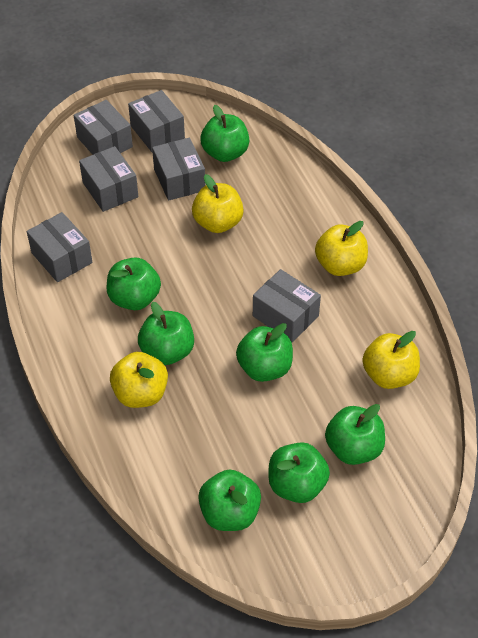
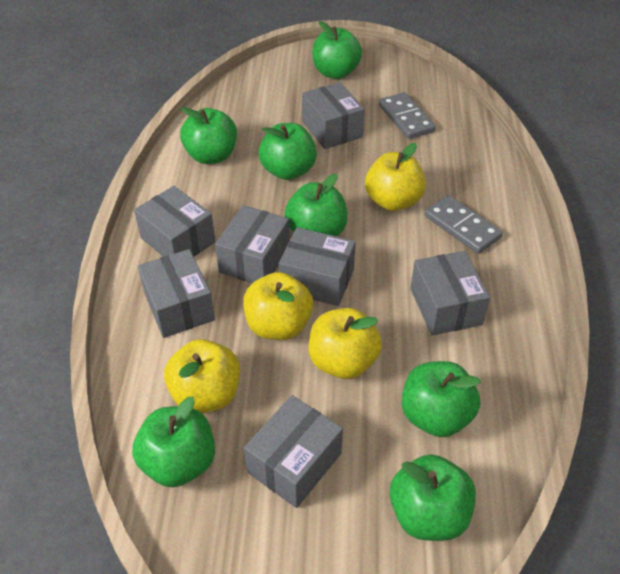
grey box: 6 -> 7
grey domino: 0 -> 2

